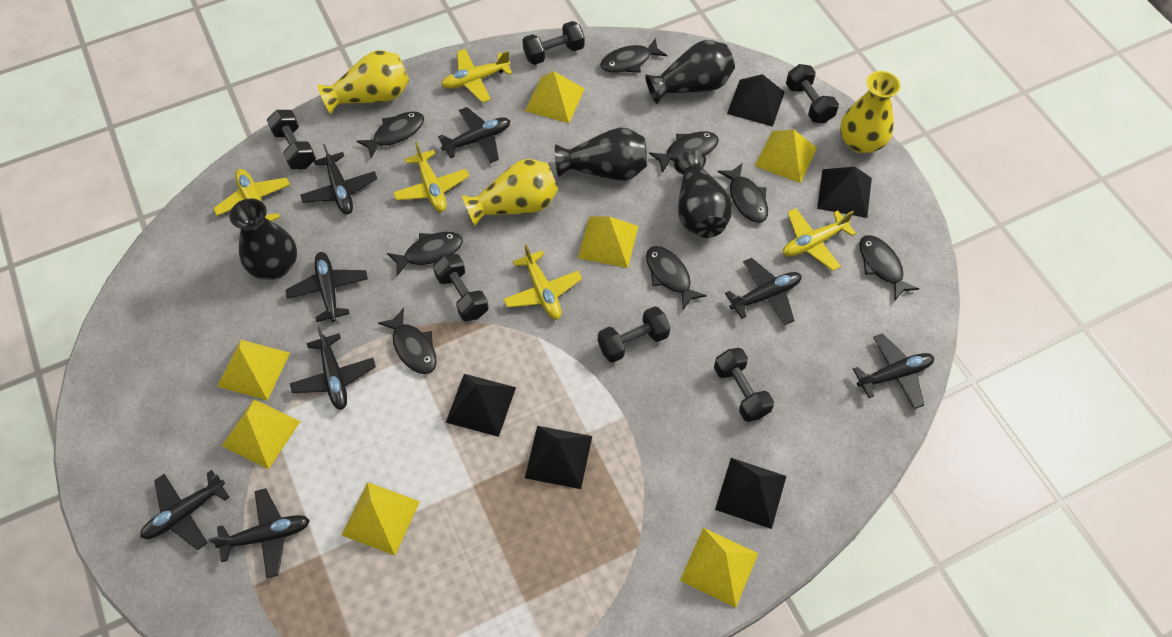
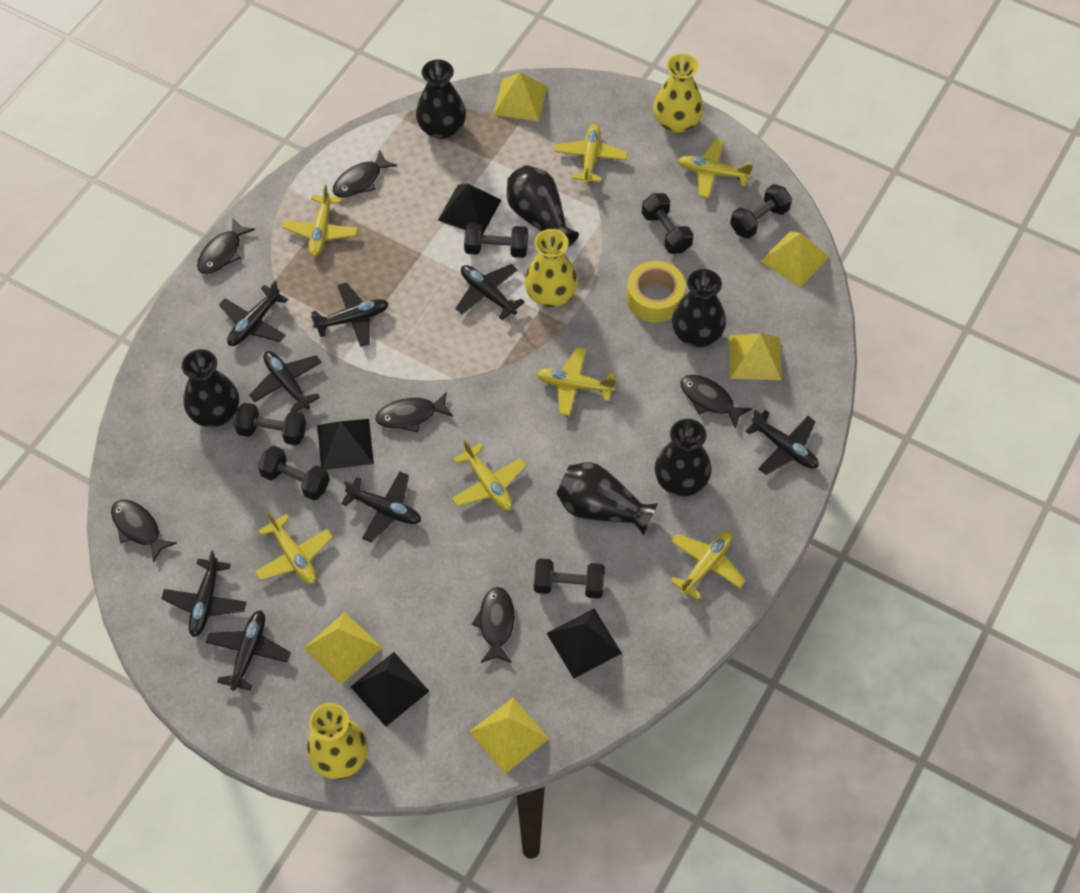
black fish: 8 -> 6
black pyramid: 5 -> 4
black vase: 4 -> 6
yellow plane: 5 -> 7
yellow pyramid: 7 -> 5
yellow tape: 0 -> 1

